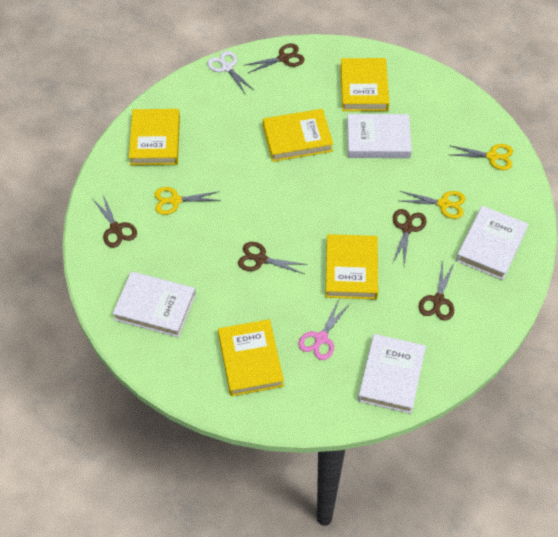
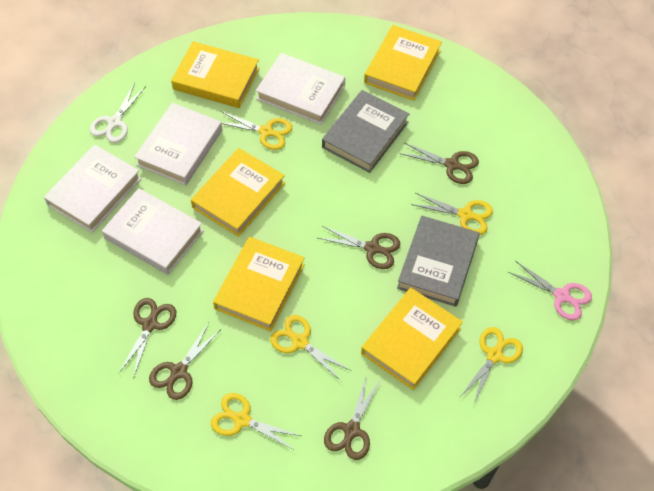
grey book: 0 -> 2
yellow scissors: 3 -> 5

